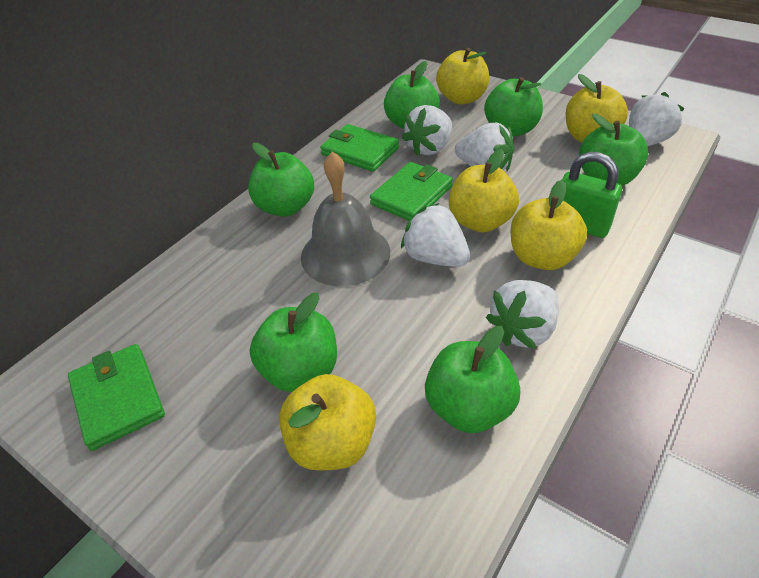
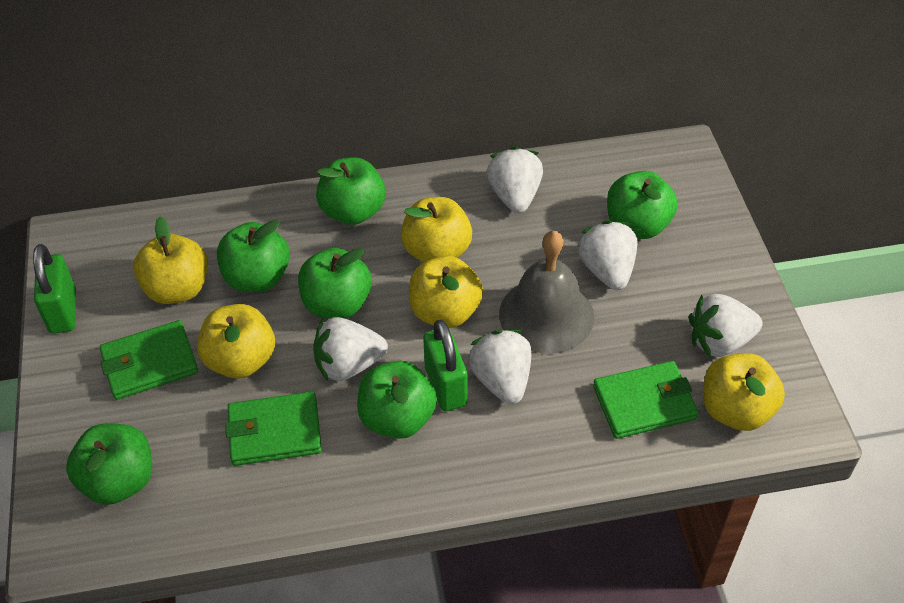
green padlock: 1 -> 2

